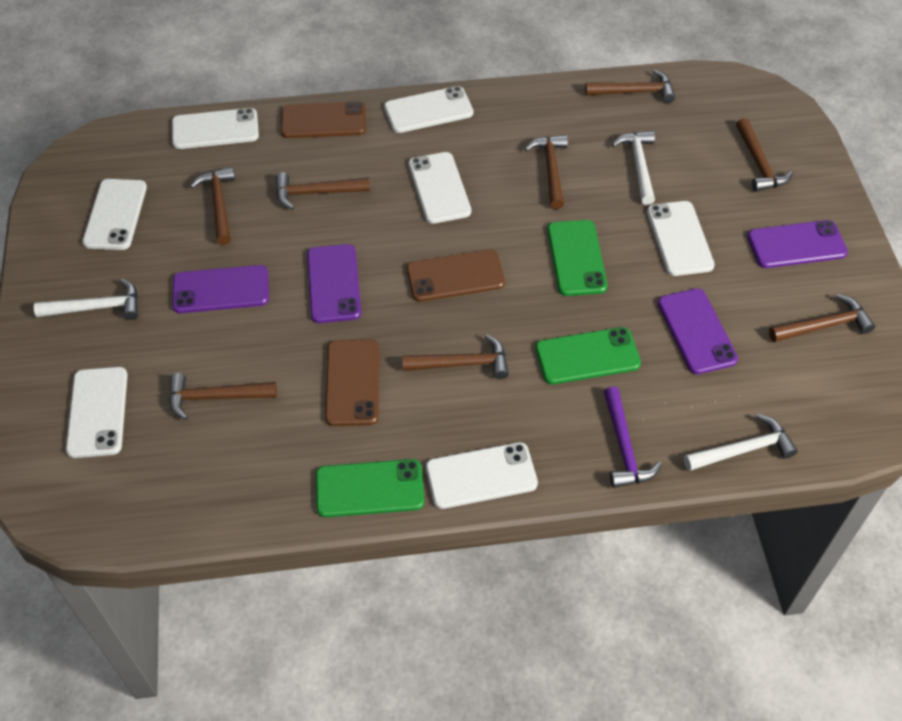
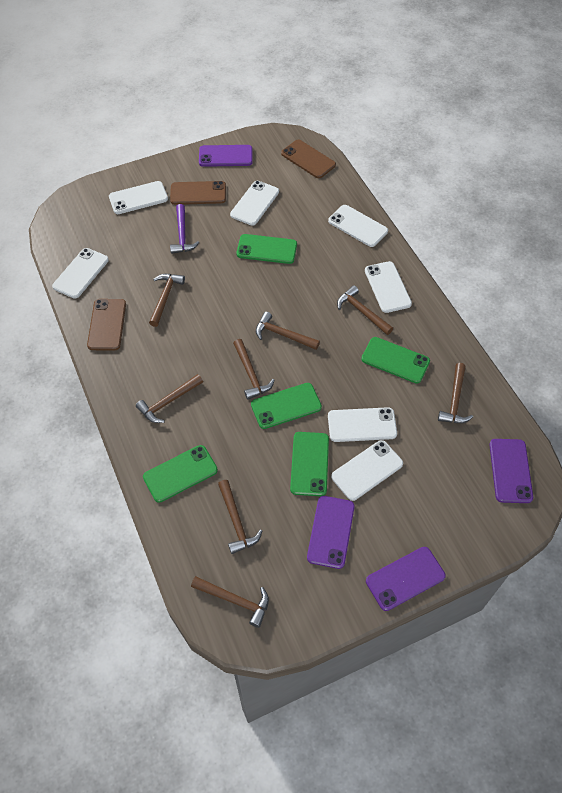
green phone: 3 -> 5
white hammer: 3 -> 0

